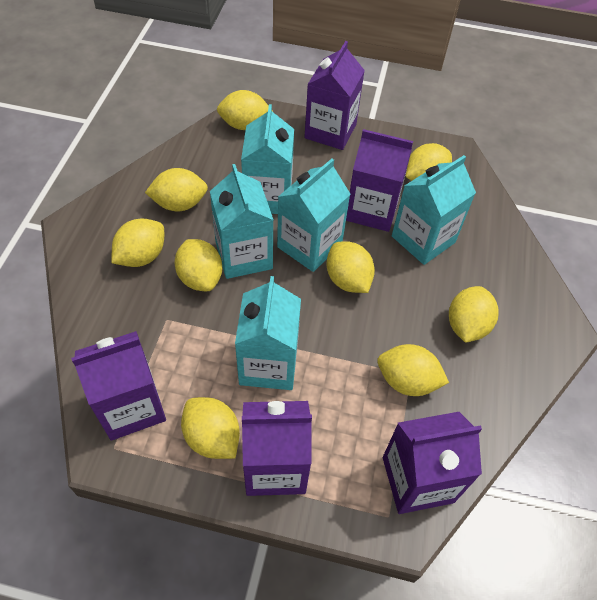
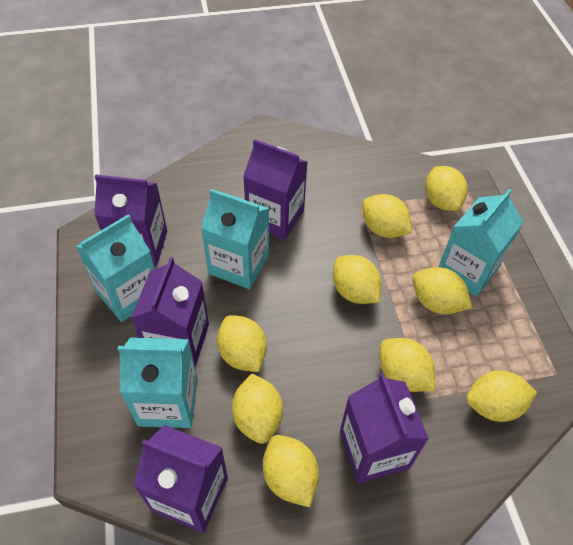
turquoise carton: 5 -> 4

